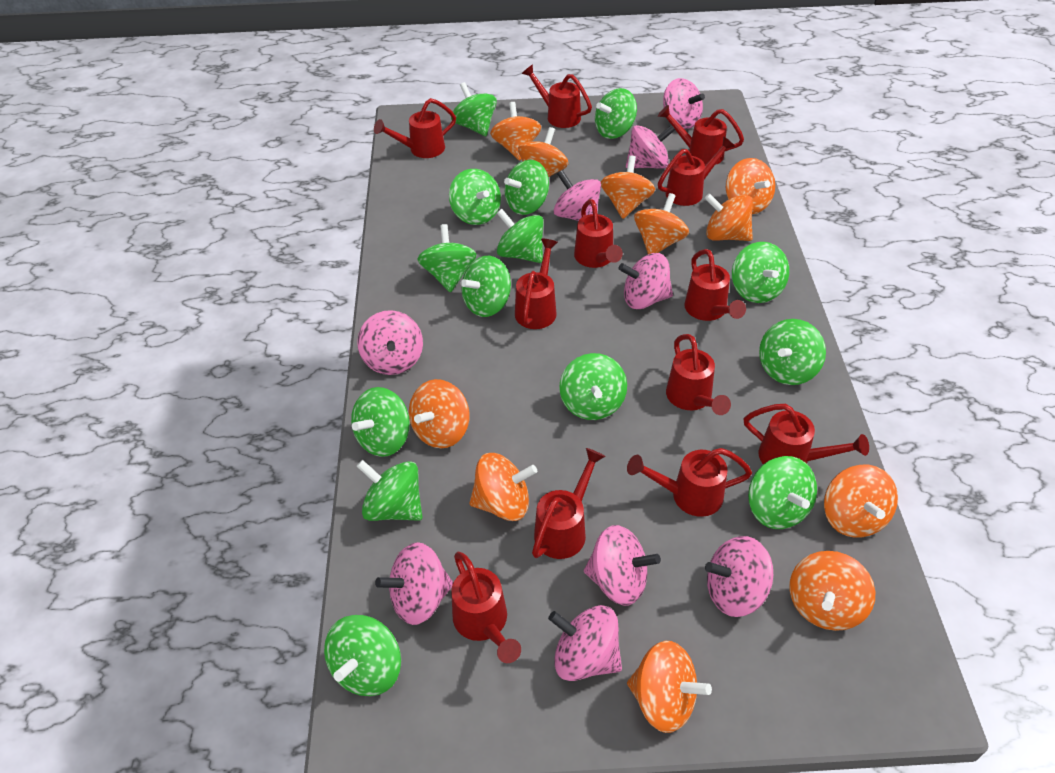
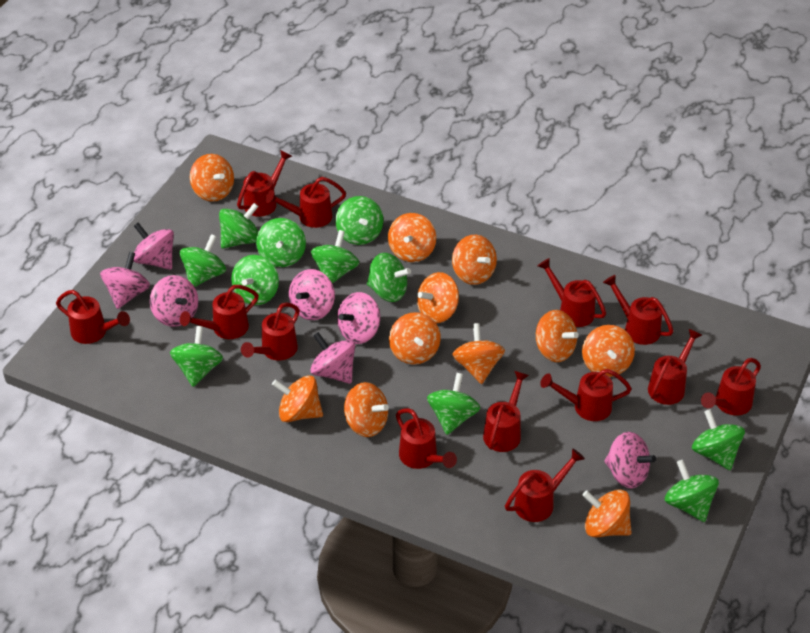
green spinning top: 14 -> 11
pink spinning top: 9 -> 7
red watering can: 12 -> 13

